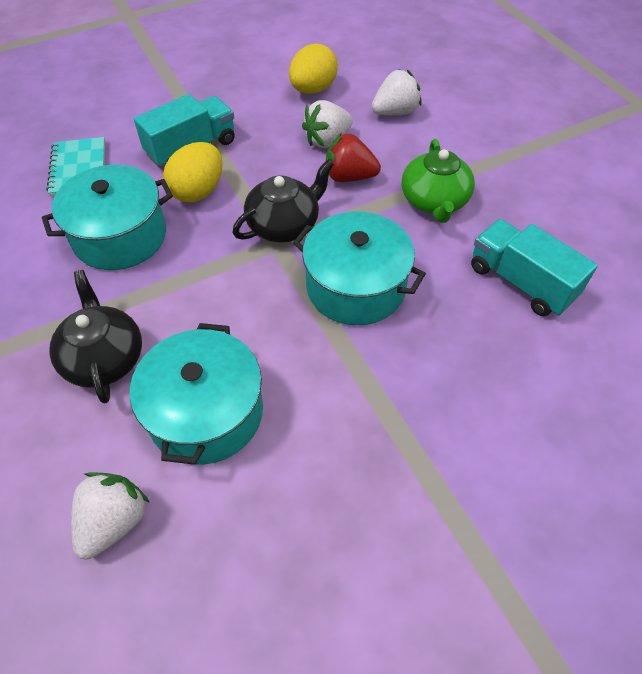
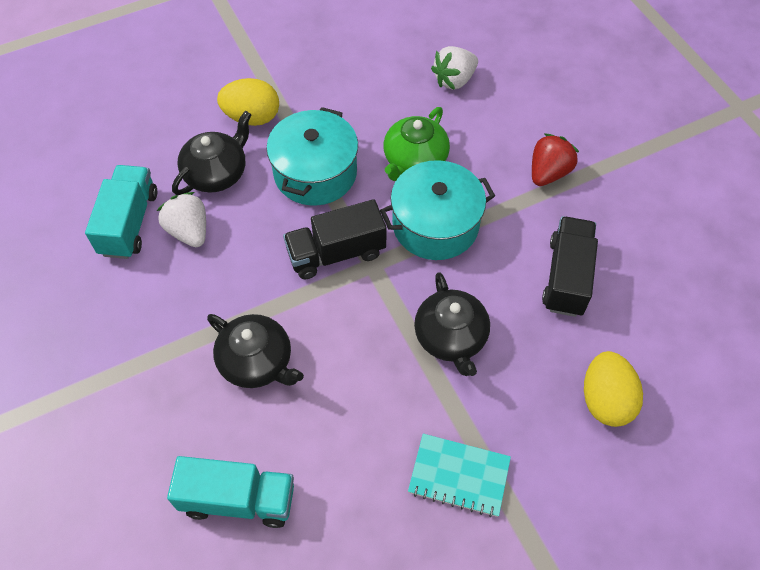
black teapot: 2 -> 3
black truck: 0 -> 2
turquoise pot: 3 -> 2
white strawberry: 3 -> 2

